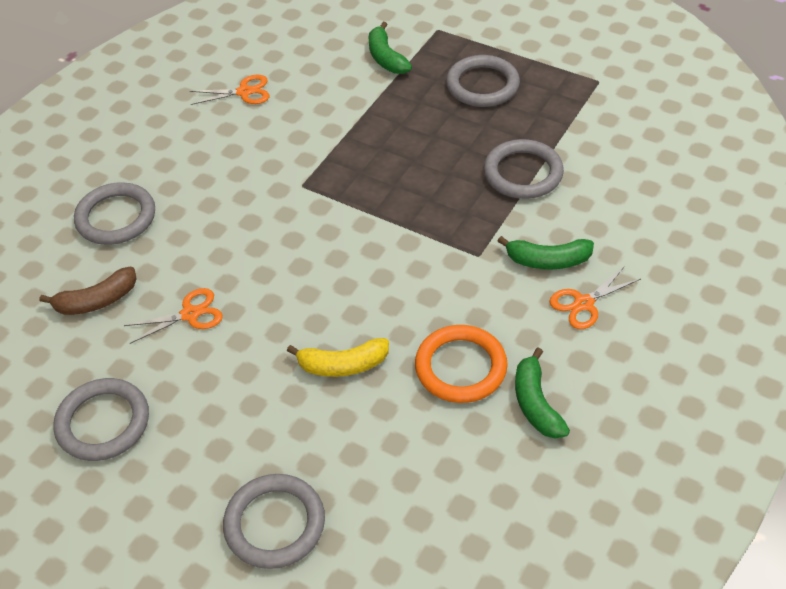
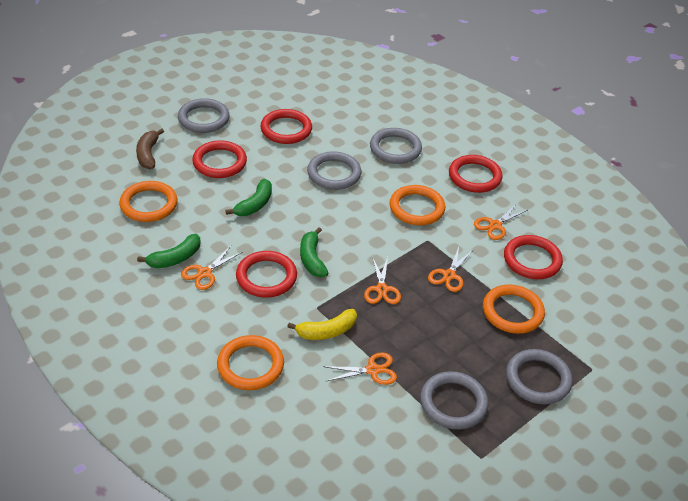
orange ring: 1 -> 4
orange scissors: 3 -> 5
red ring: 0 -> 5

